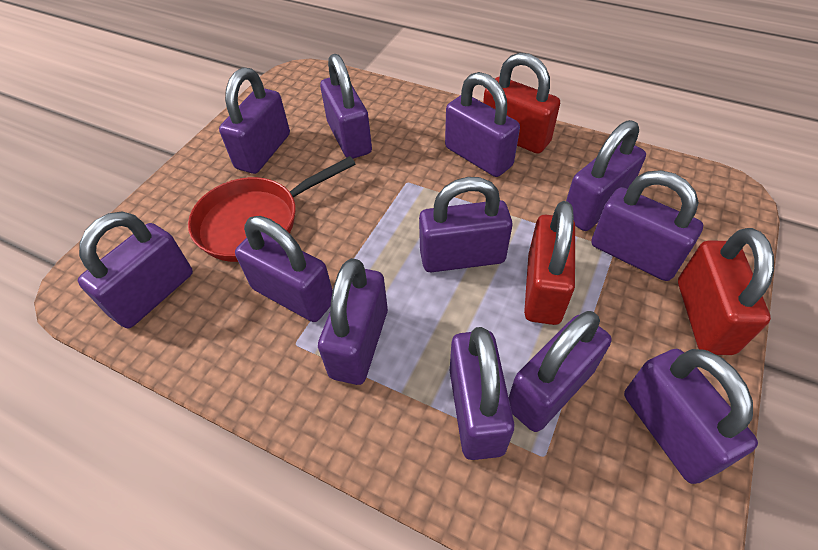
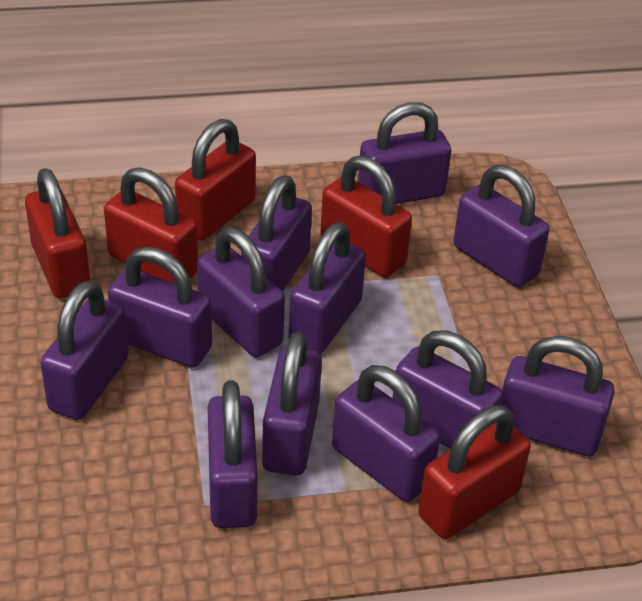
red padlock: 3 -> 5
red pan: 1 -> 0

